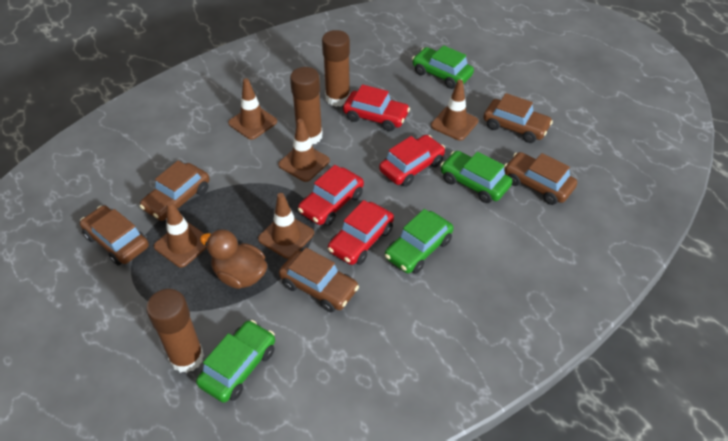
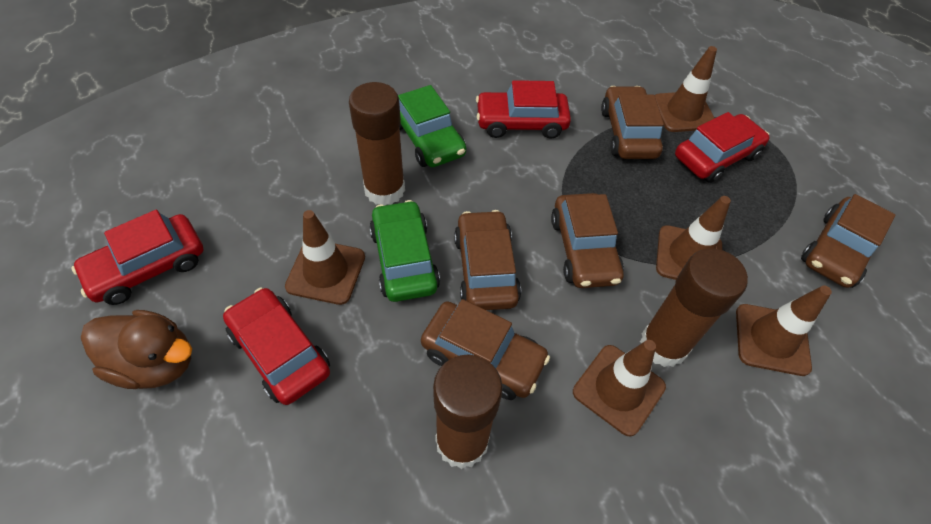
green car: 4 -> 2

